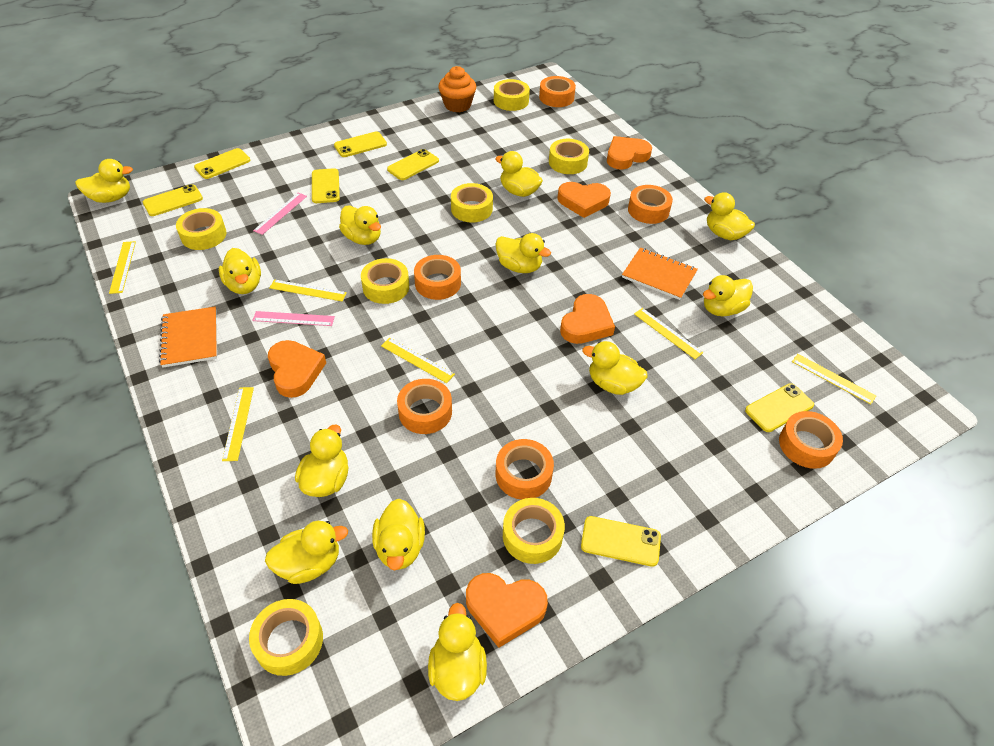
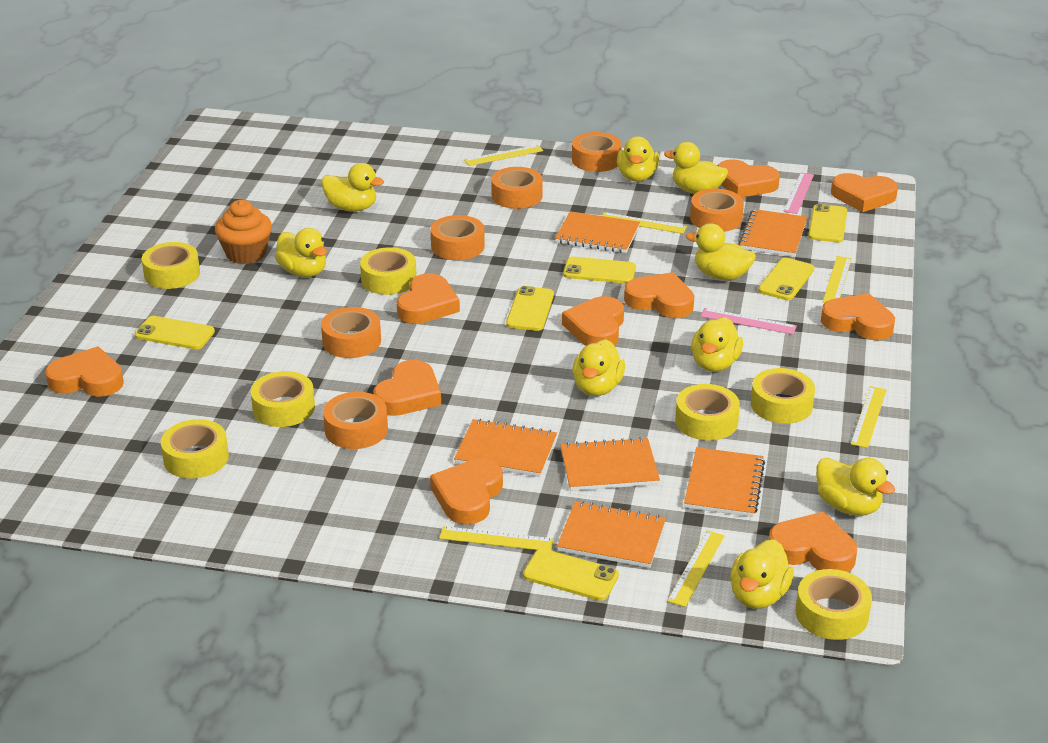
orange heart: 5 -> 10
orange notebook: 2 -> 6
yellow duck: 12 -> 9
yellow phone: 7 -> 6

